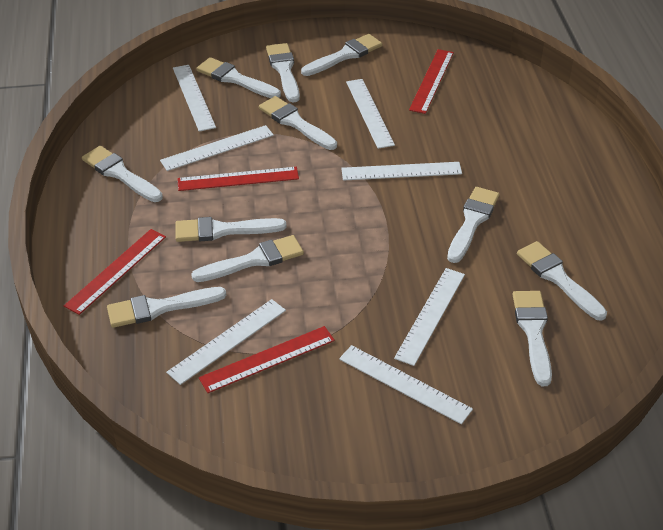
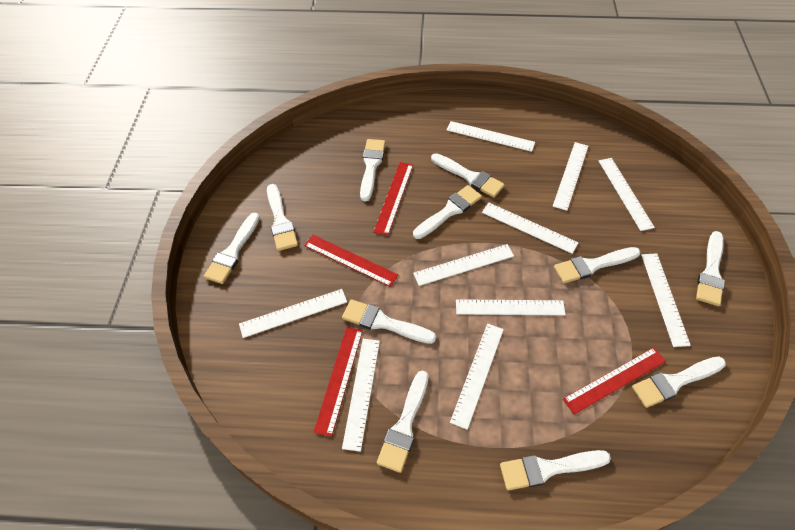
white ruler: 7 -> 10

